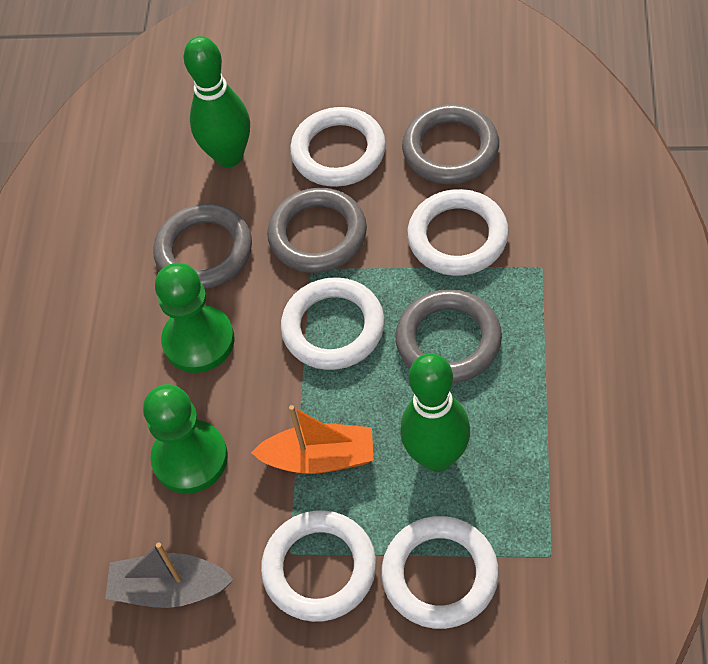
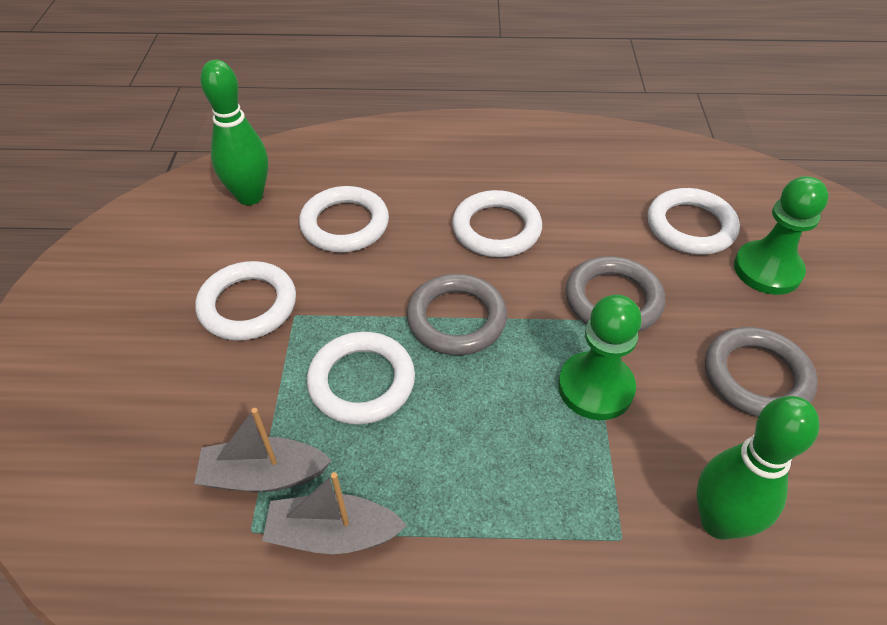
grey boat: 1 -> 2
grey ring: 4 -> 3
orange boat: 1 -> 0

